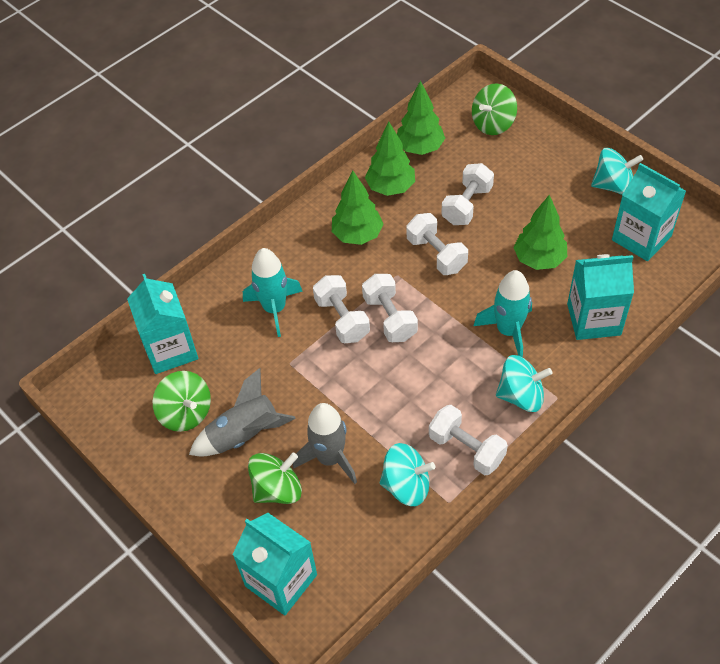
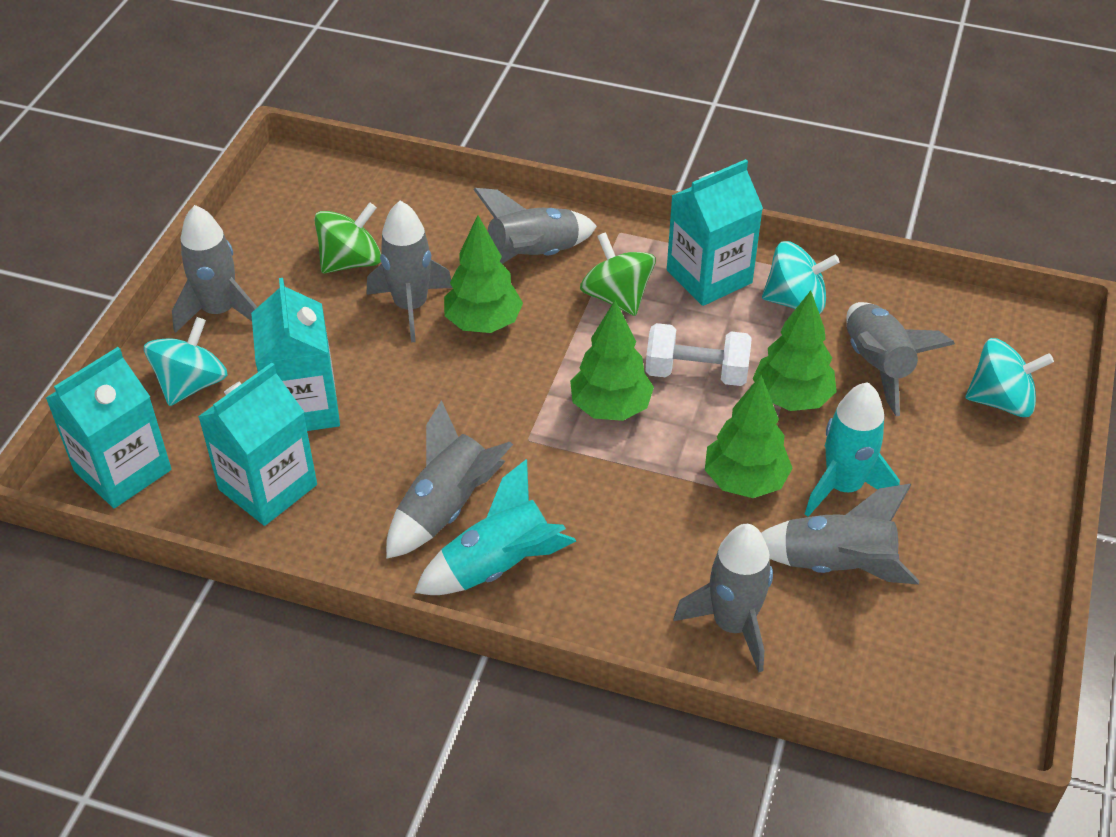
green spinning top: 3 -> 2
grey rocket: 2 -> 7
white dumbbell: 5 -> 1

